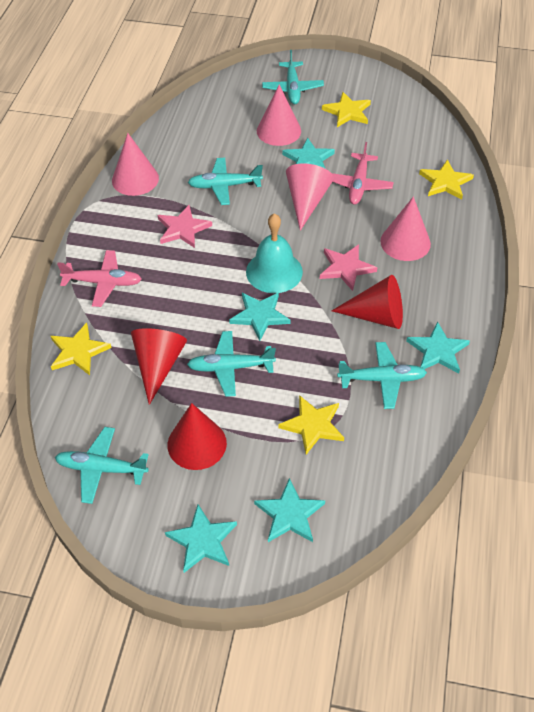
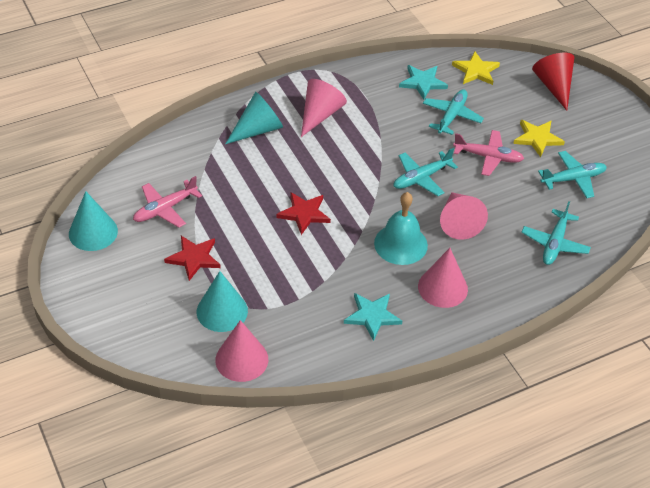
pink star: 2 -> 0
red cone: 3 -> 1
red star: 0 -> 2
turquoise cone: 0 -> 3
turquoise plane: 5 -> 4
turquoise star: 5 -> 2
yellow star: 4 -> 2

